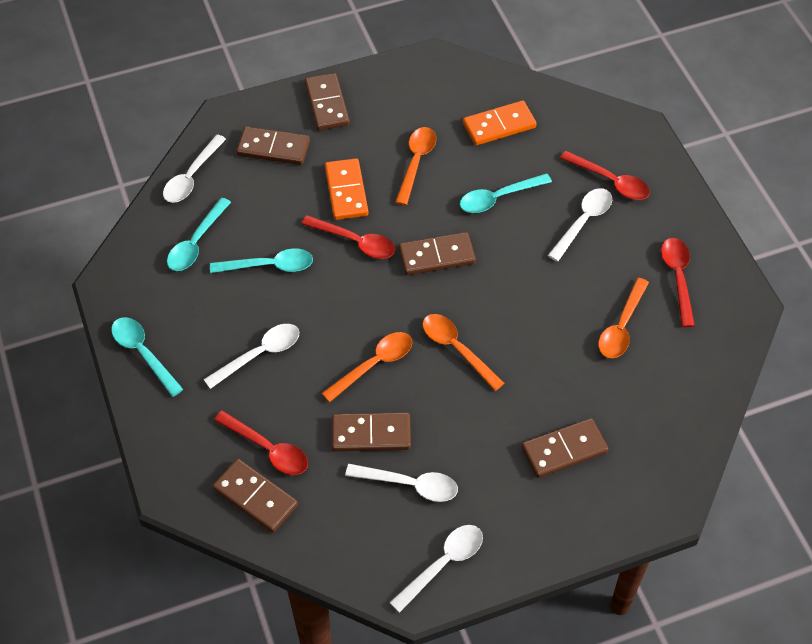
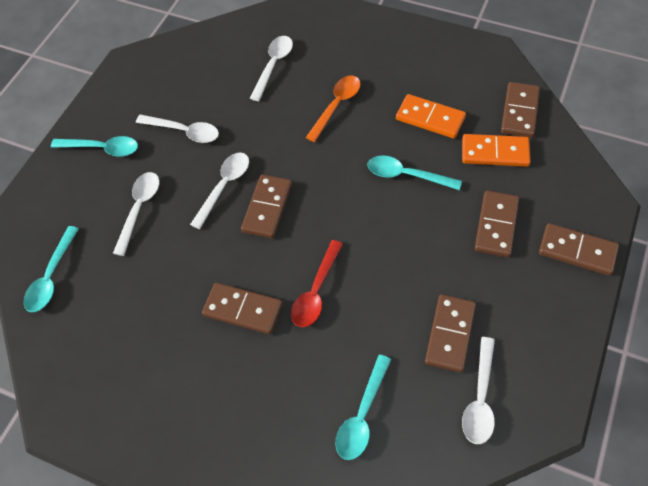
orange spoon: 4 -> 1
red spoon: 4 -> 1

